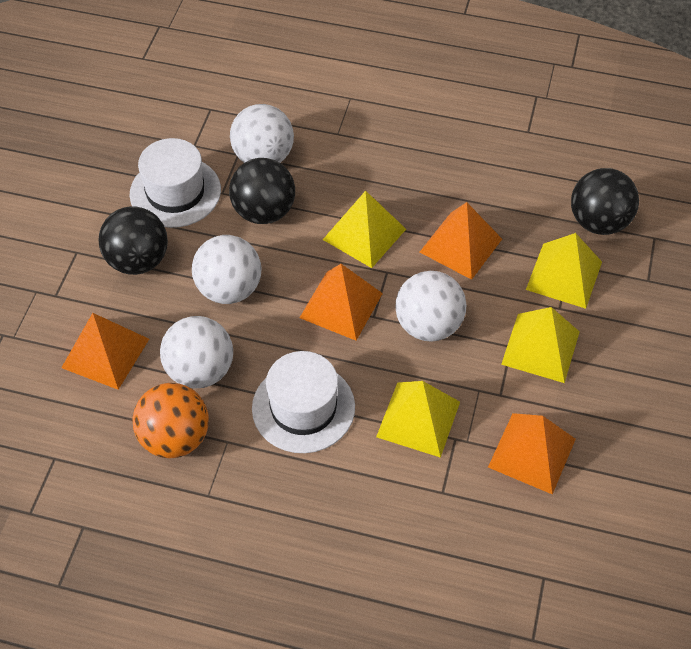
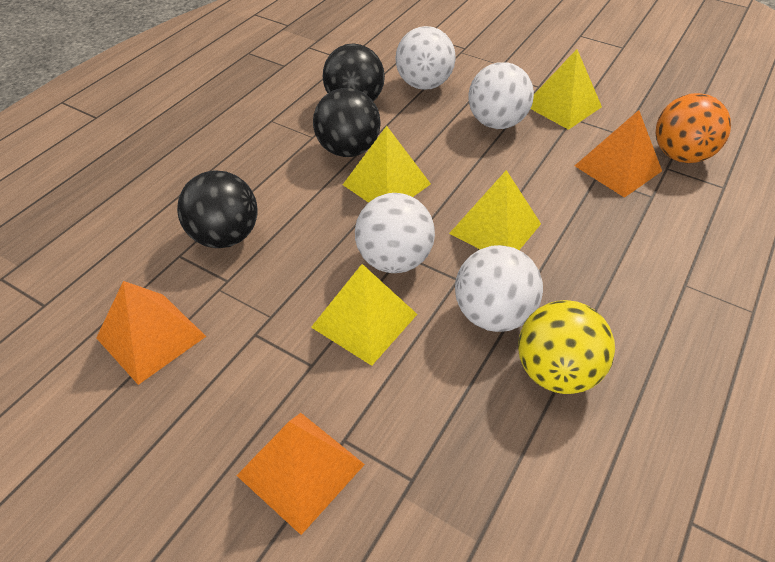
orange pyramid: 4 -> 3
white hat: 2 -> 0
yellow ball: 0 -> 1

